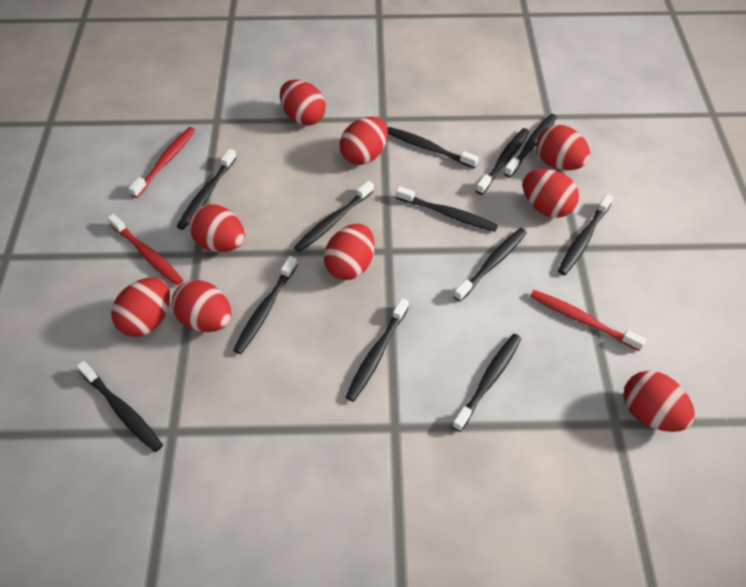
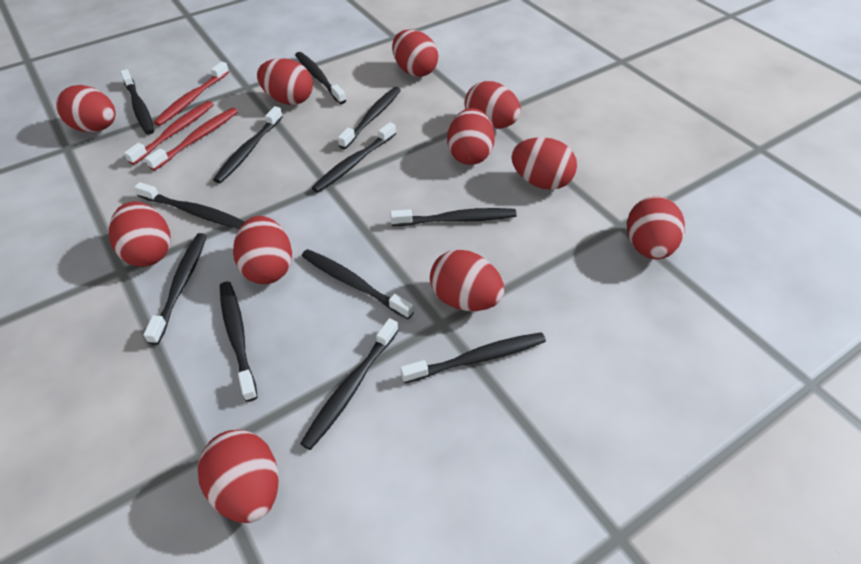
red egg: 9 -> 11

